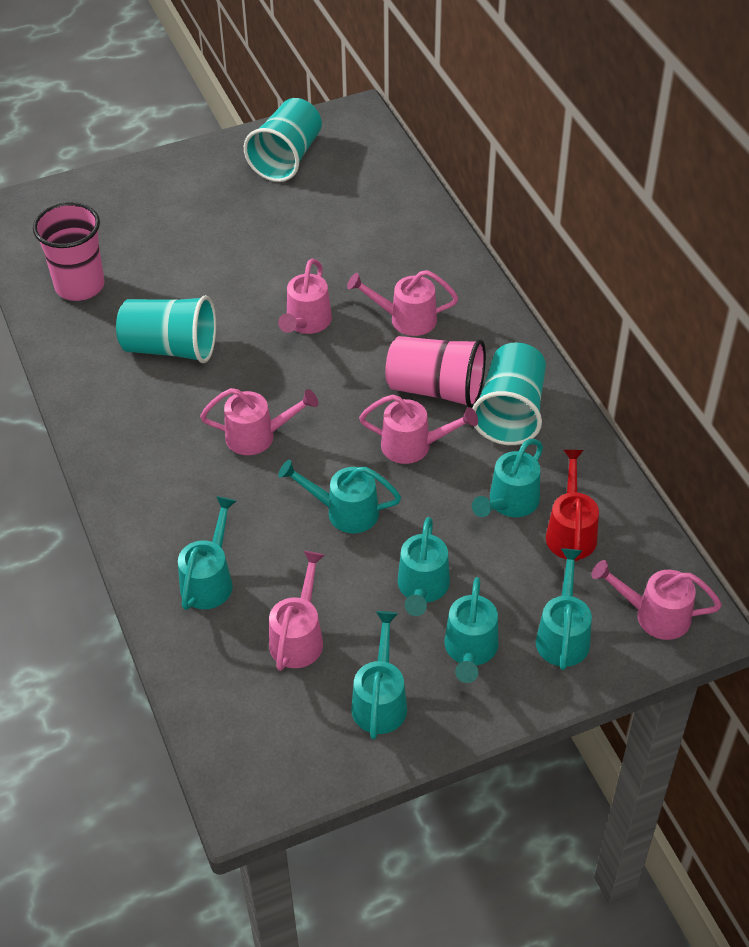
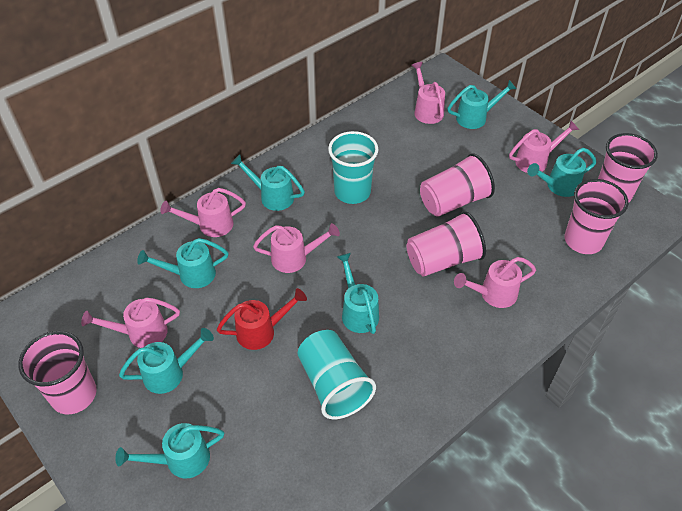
pink cup: 2 -> 5
turquoise cup: 3 -> 2

